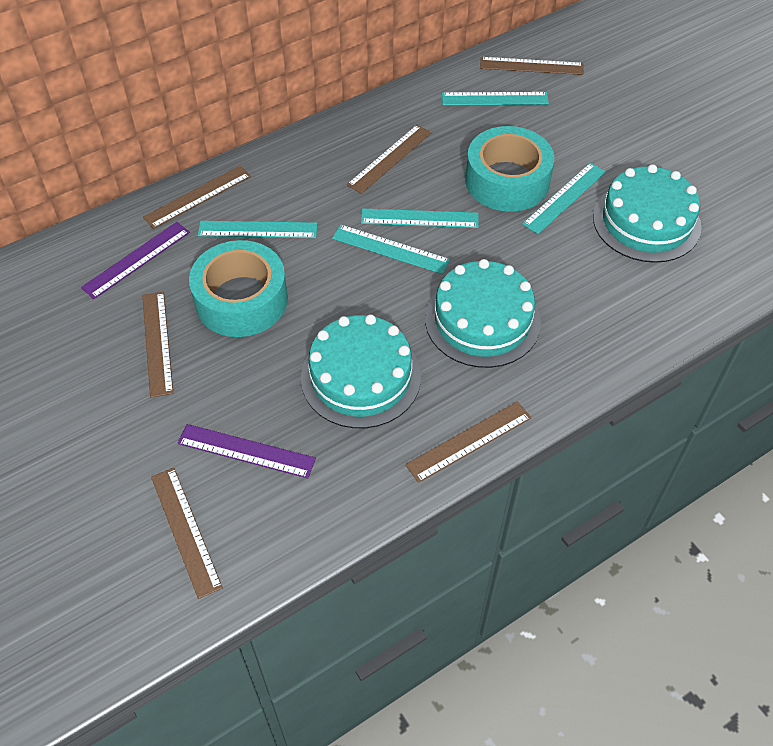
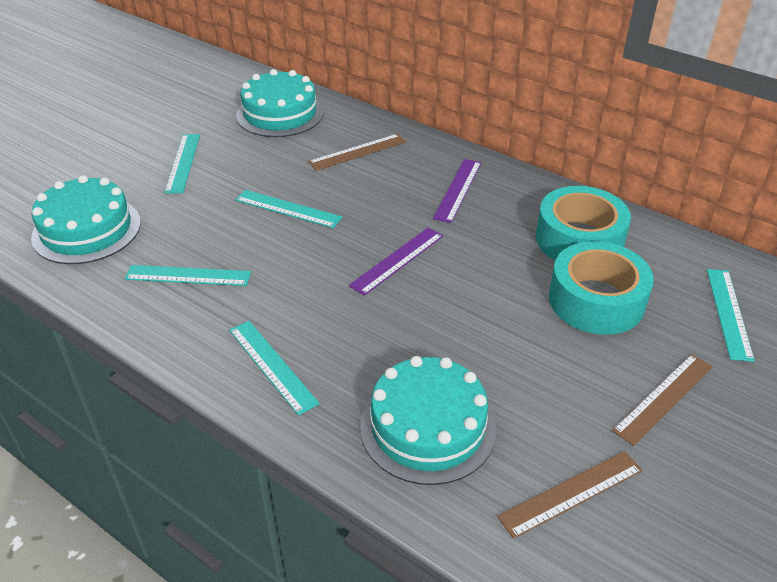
brown ruler: 6 -> 3

